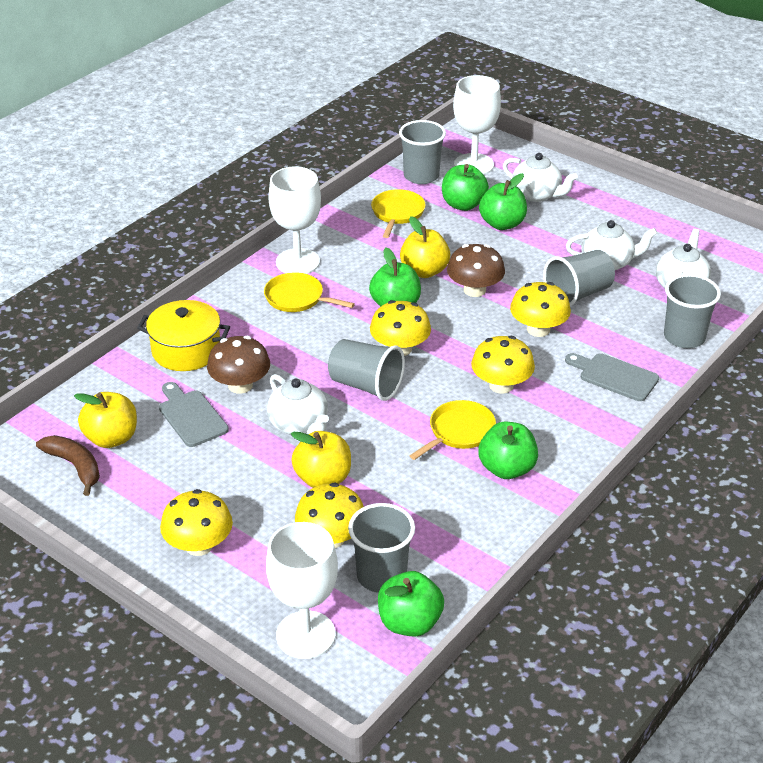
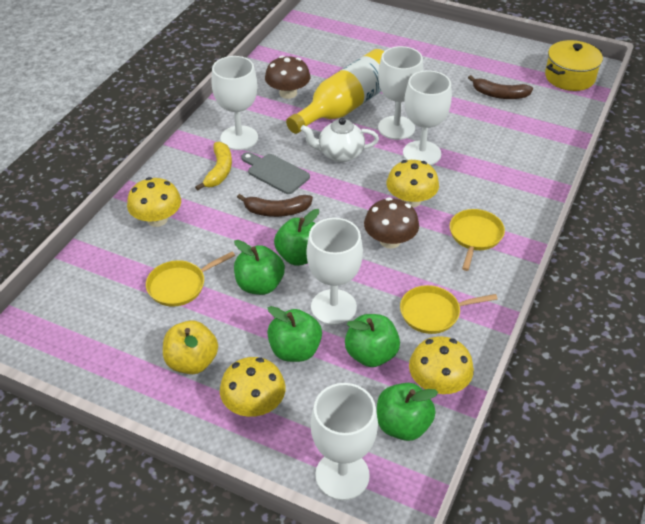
brown banana: 1 -> 2
grey cup: 5 -> 0
grey cutting board: 2 -> 1
white goblet: 3 -> 5
white teapot: 4 -> 1
yellow apple: 3 -> 1
yellow banana: 0 -> 1
yellow bottle: 0 -> 1
yellow mushroom: 5 -> 4

